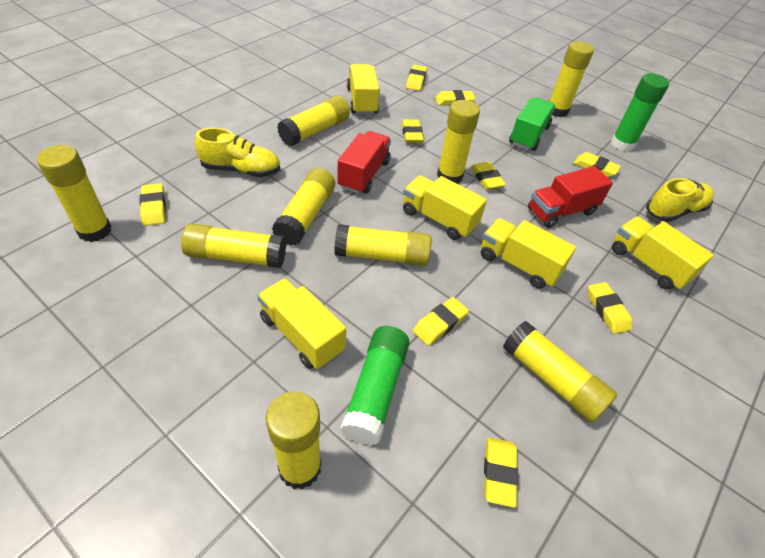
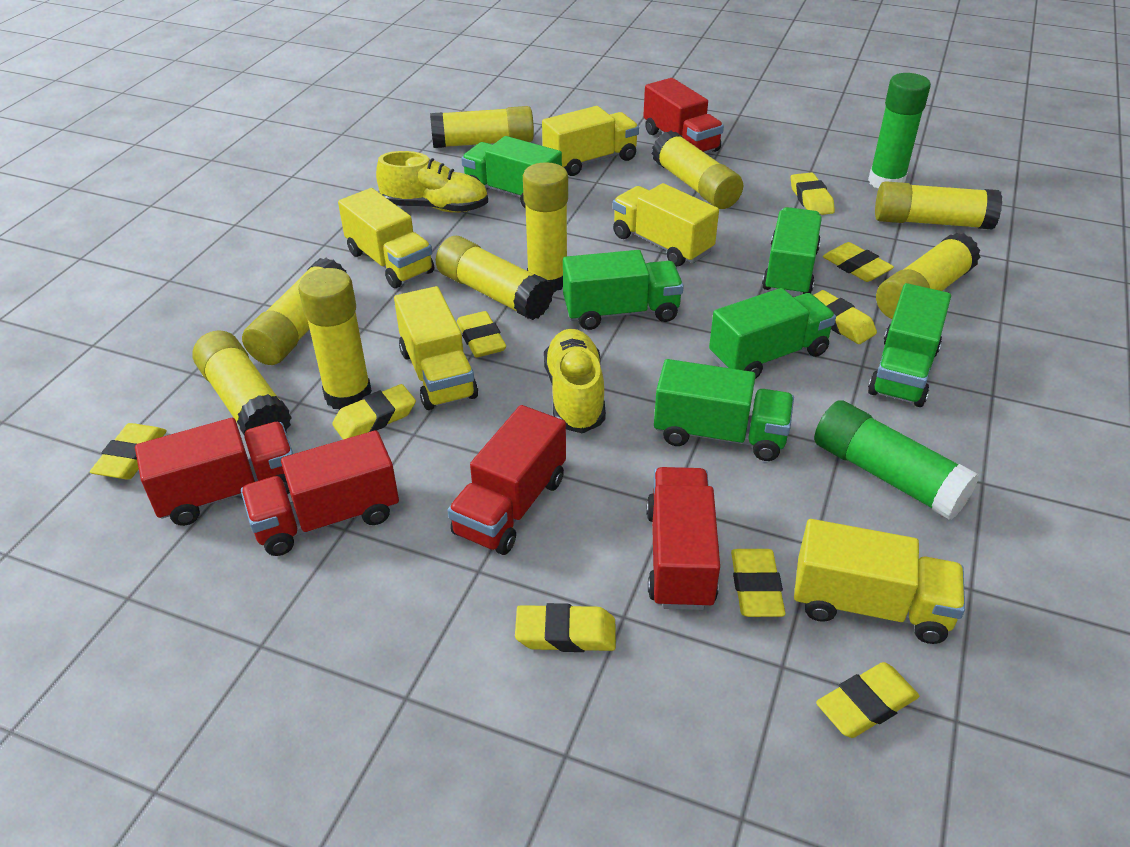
green truck: 1 -> 6
red truck: 2 -> 5

